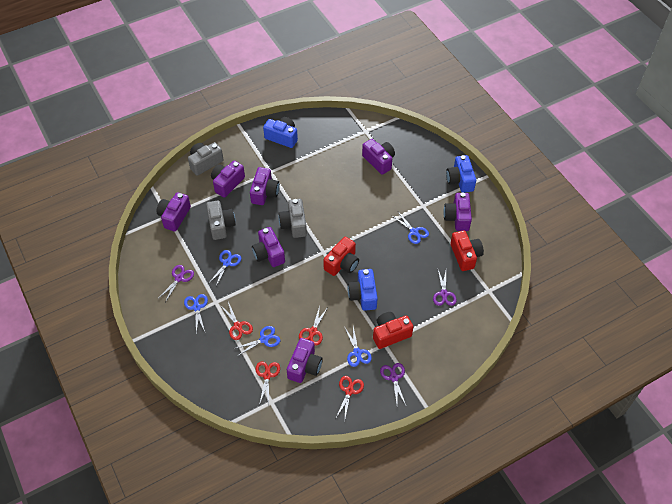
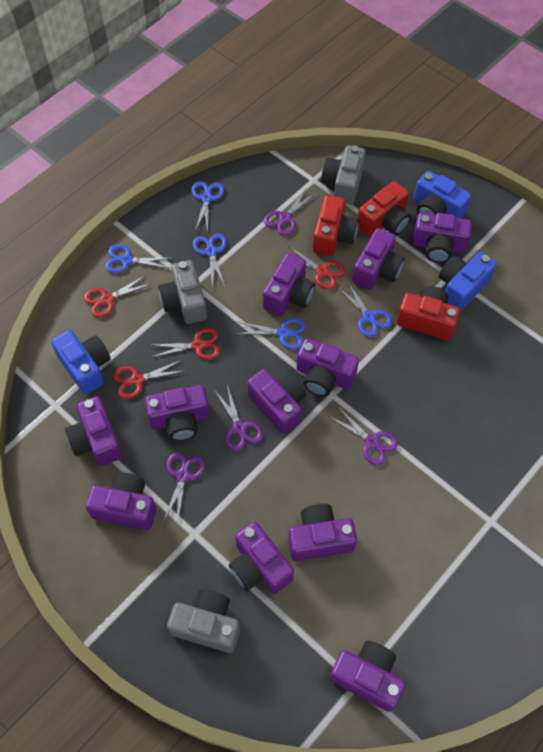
purple camera: 7 -> 11
purple scissors: 3 -> 4

